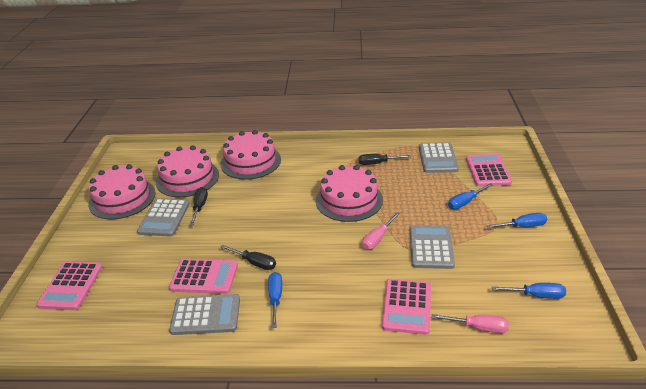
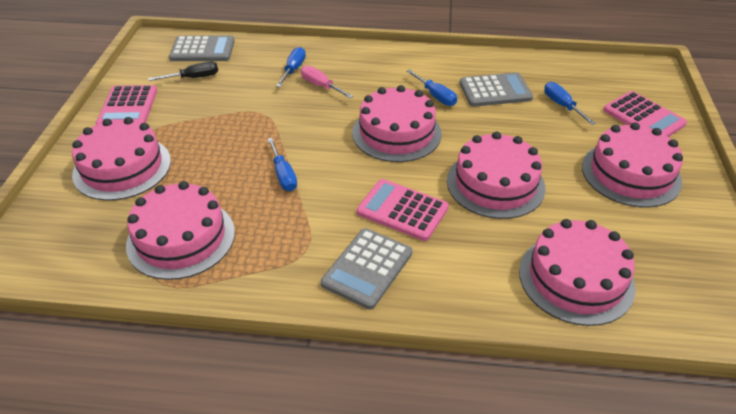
black screwdriver: 3 -> 1
grey calculator: 4 -> 3
pink cake: 4 -> 6
pink calculator: 4 -> 3
pink screwdriver: 2 -> 1

